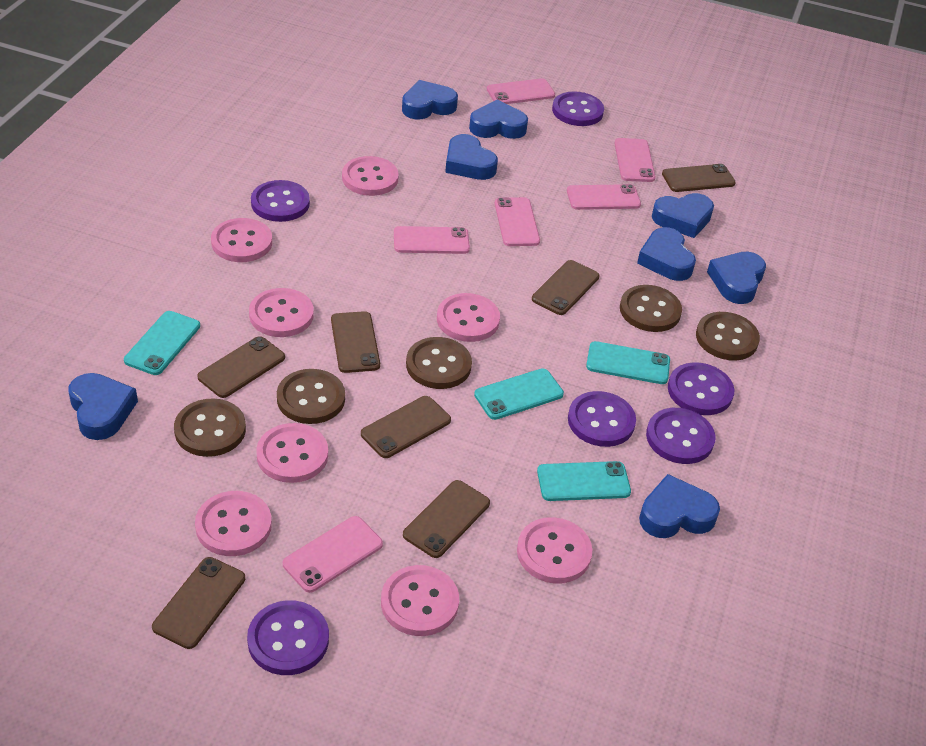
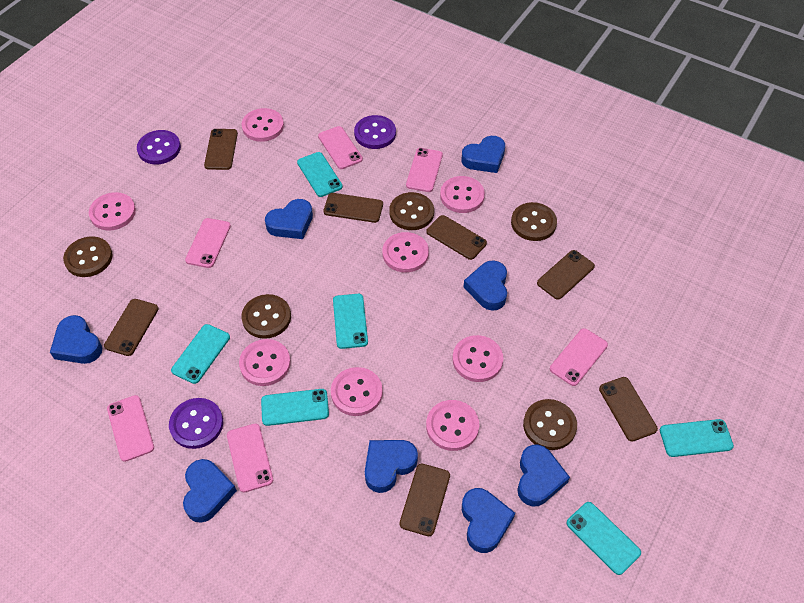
purple button: 6 -> 3
turquoise phone: 4 -> 6

